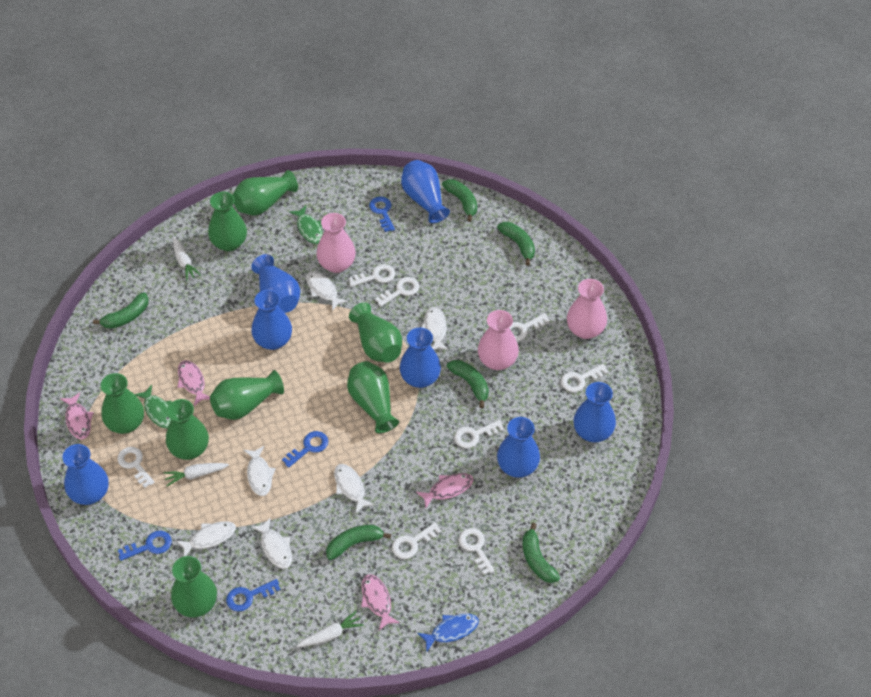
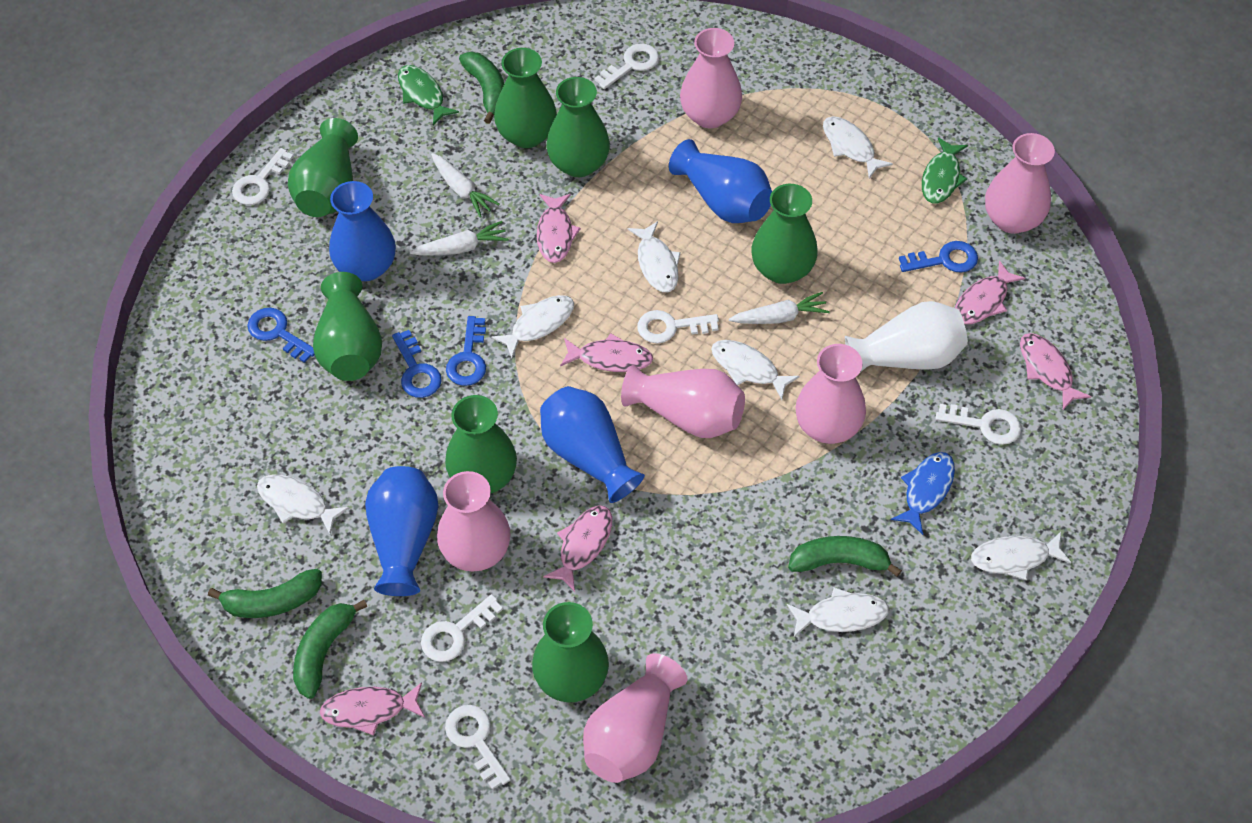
blue vase: 7 -> 4
green banana: 6 -> 4
green vase: 8 -> 7
pink fish: 4 -> 6
pink vase: 3 -> 6
white fish: 6 -> 7
white key: 8 -> 6
white vase: 0 -> 1

